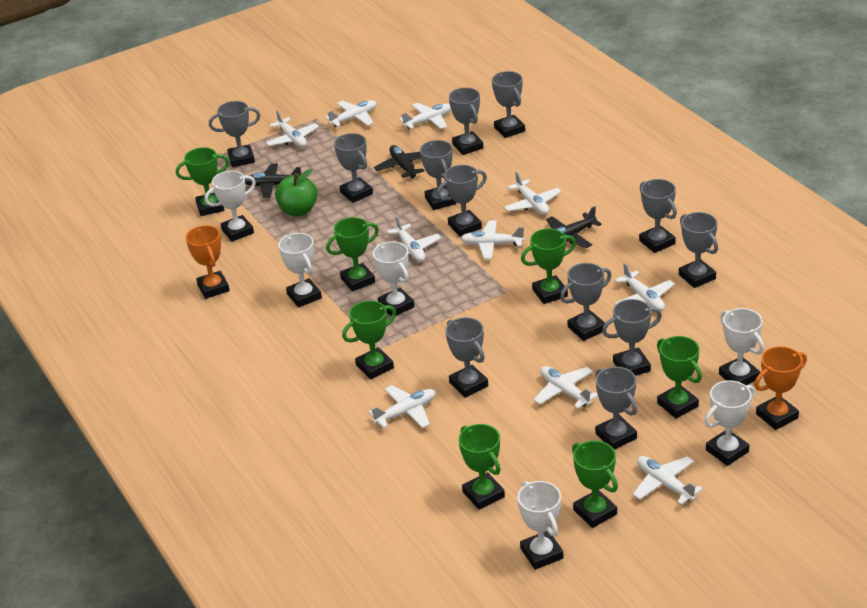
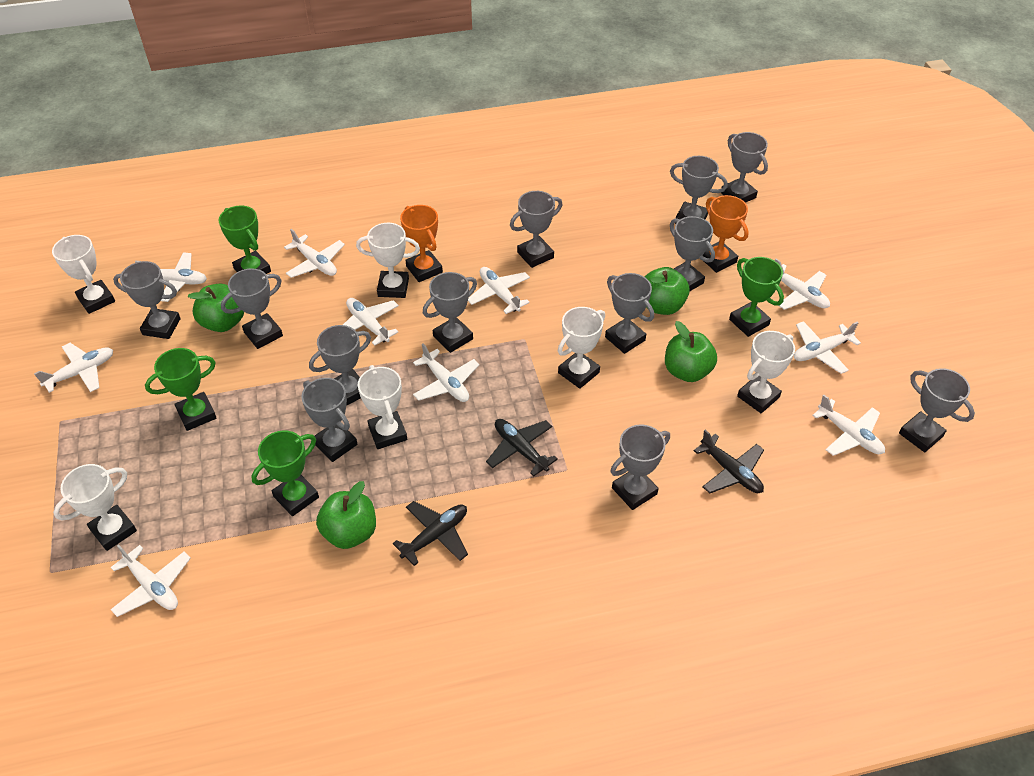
green apple: 1 -> 4
green trophy: 7 -> 4

